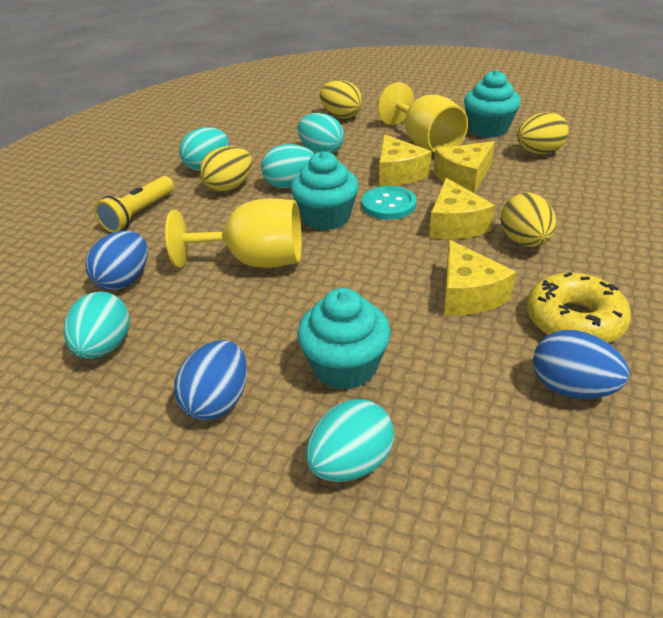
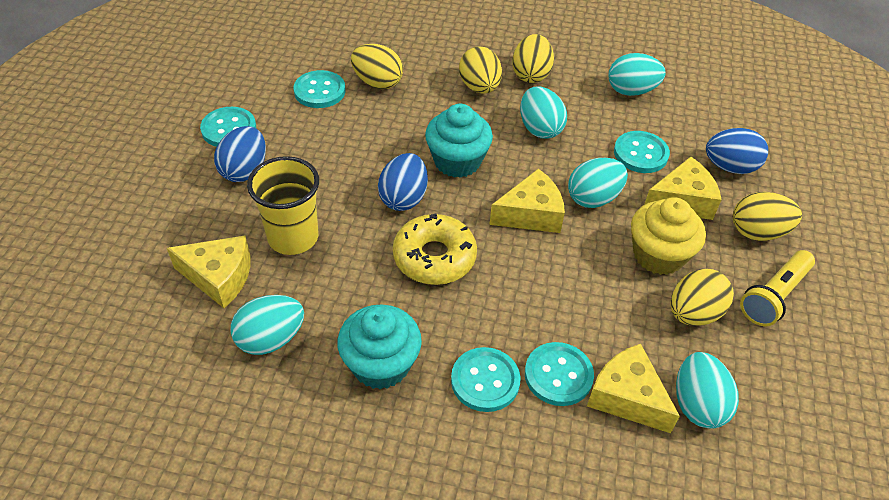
turquoise button: 1 -> 5
turquoise cupcake: 3 -> 2
yellow cup: 0 -> 1
yellow cupcake: 0 -> 1
yellow egg: 4 -> 5
yellow goblet: 2 -> 0

